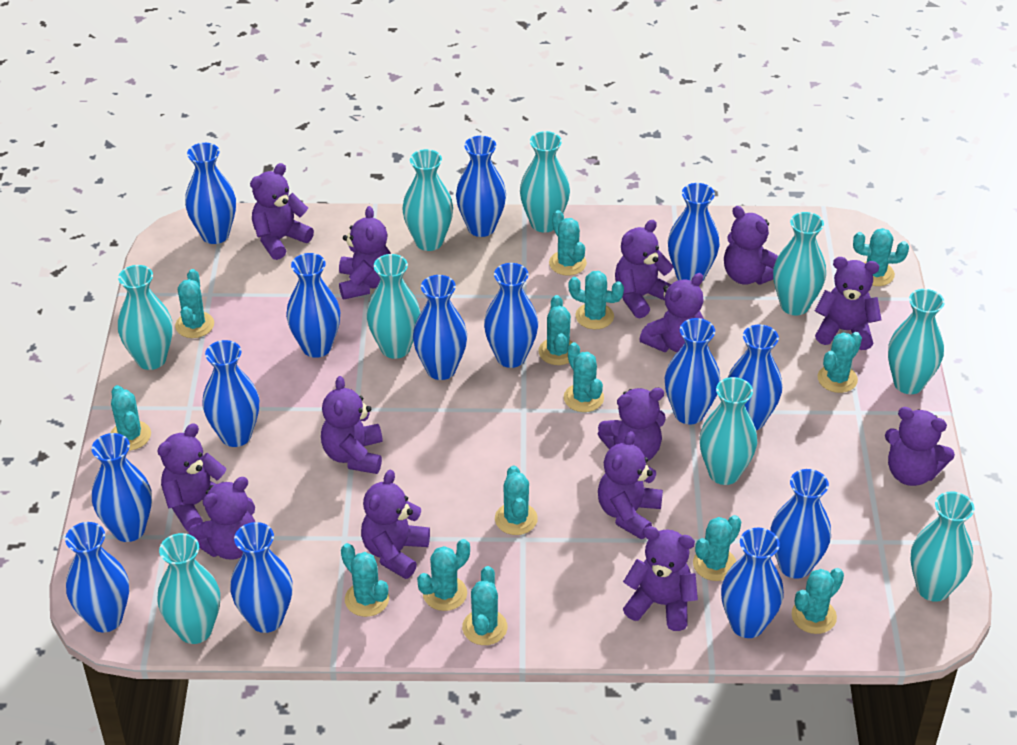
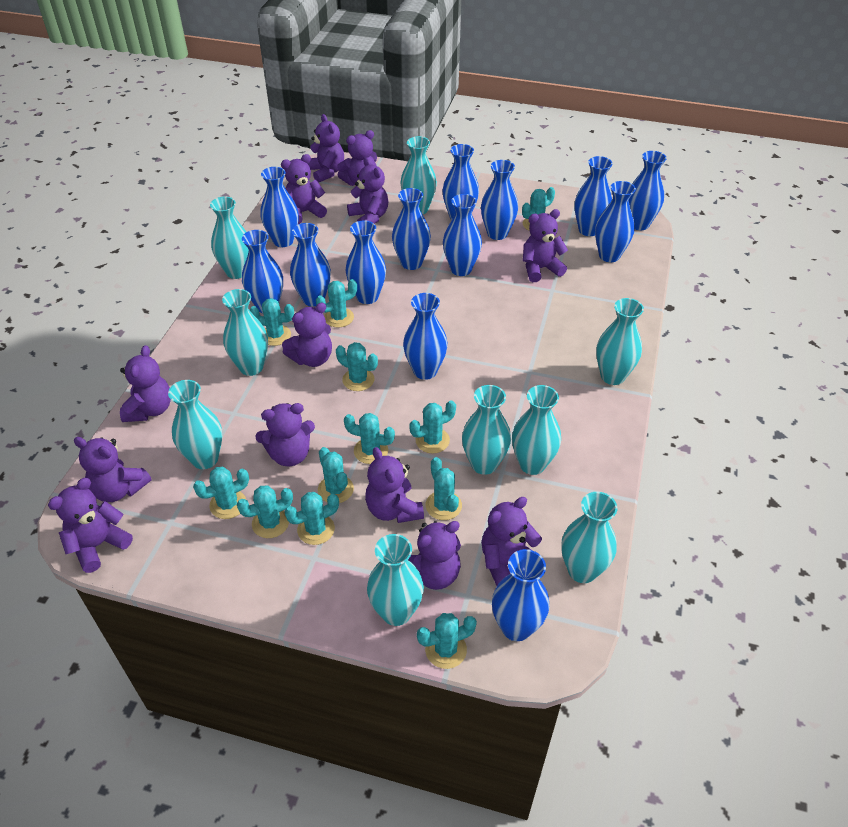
blue vase: 14 -> 13
purple teddy bear: 14 -> 13
turquoise cactus: 14 -> 12

